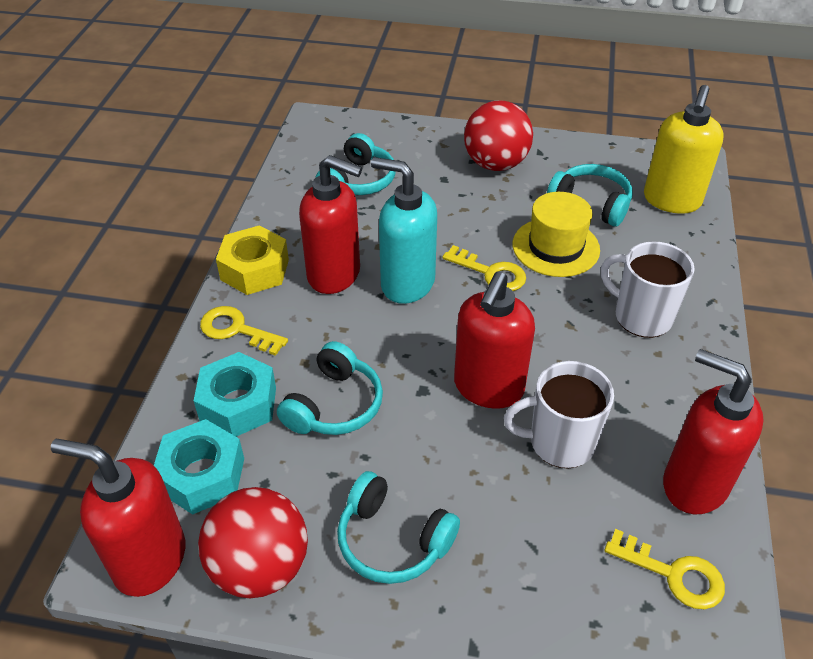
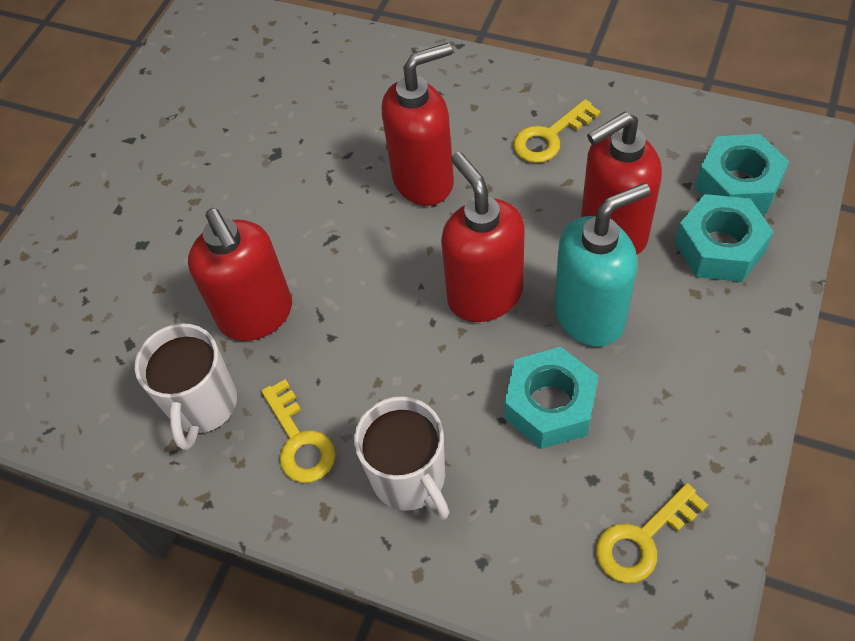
red ball: 2 -> 0
turquoise headphones: 4 -> 0
turquoise nut: 2 -> 3
yellow hat: 1 -> 0
yellow nut: 1 -> 0
yellow soap dispenser: 1 -> 0

